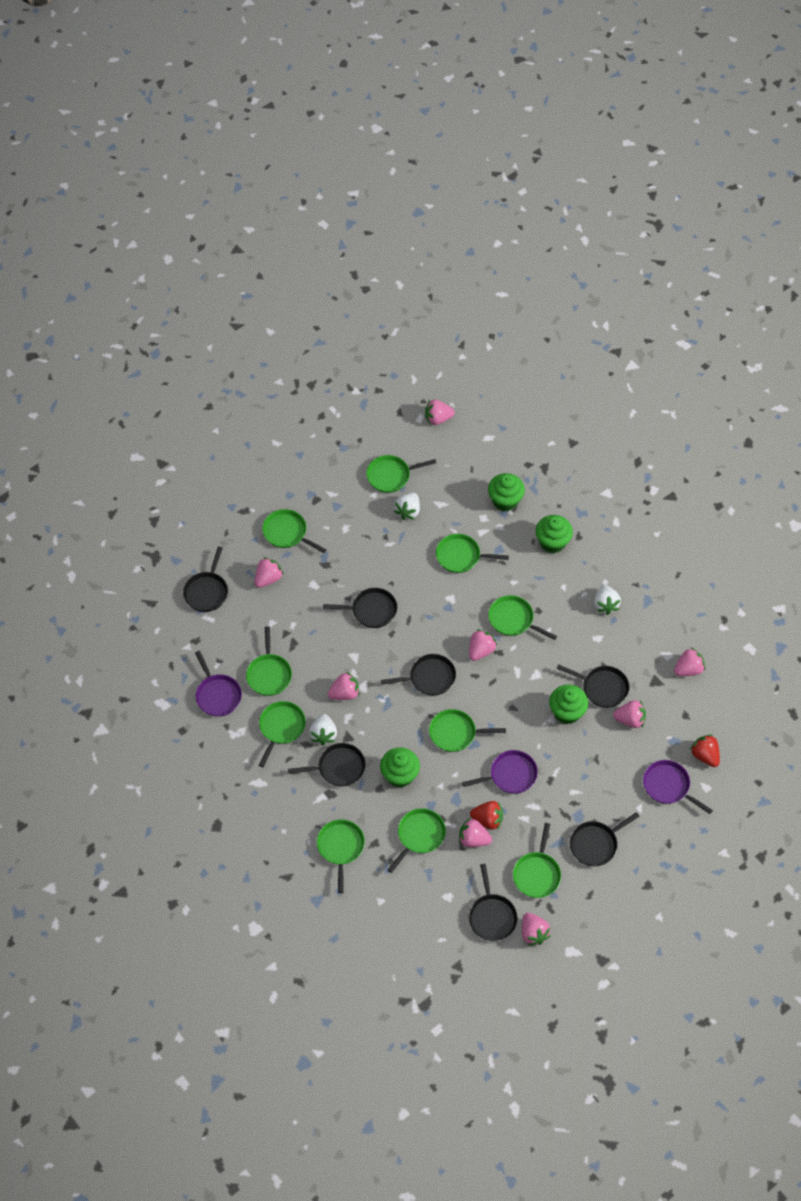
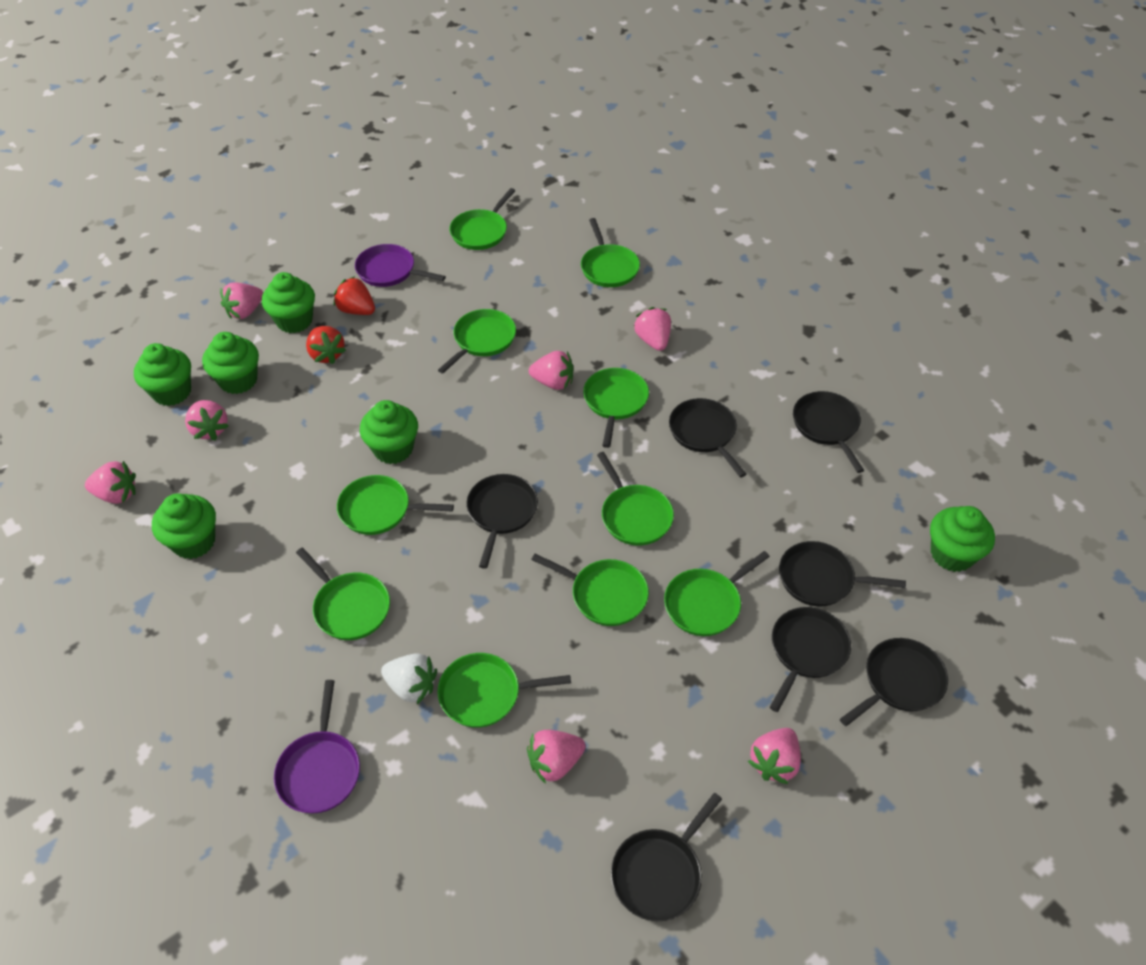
green cupcake: 4 -> 6
pink strawberry: 8 -> 7
purple pan: 3 -> 2
white strawberry: 3 -> 1

